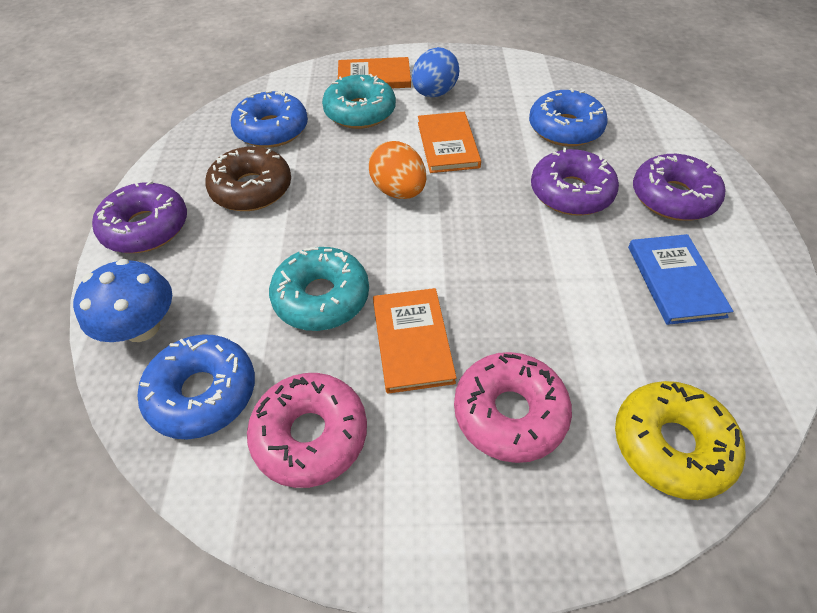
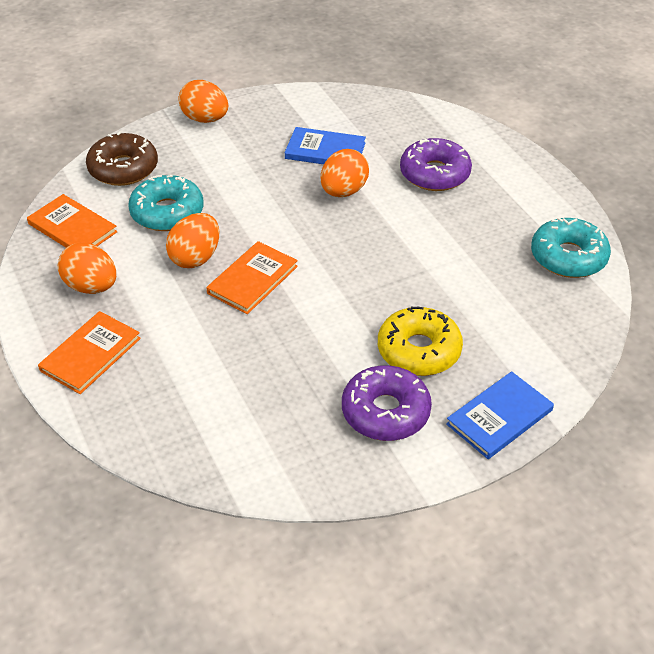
blue book: 1 -> 2
blue donut: 3 -> 0
blue egg: 1 -> 0
blue mushroom: 1 -> 0
orange egg: 1 -> 4
pink donut: 2 -> 0
purple donut: 3 -> 2

